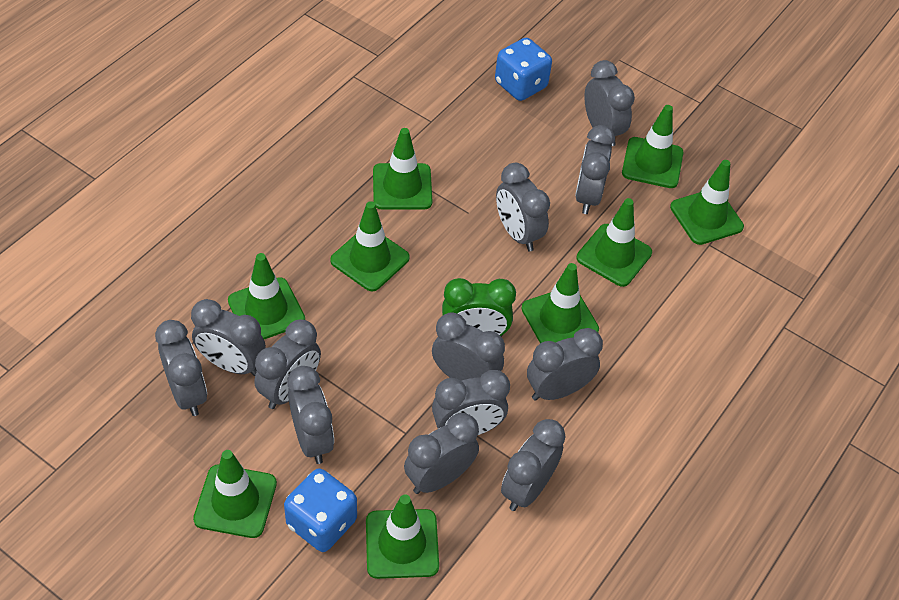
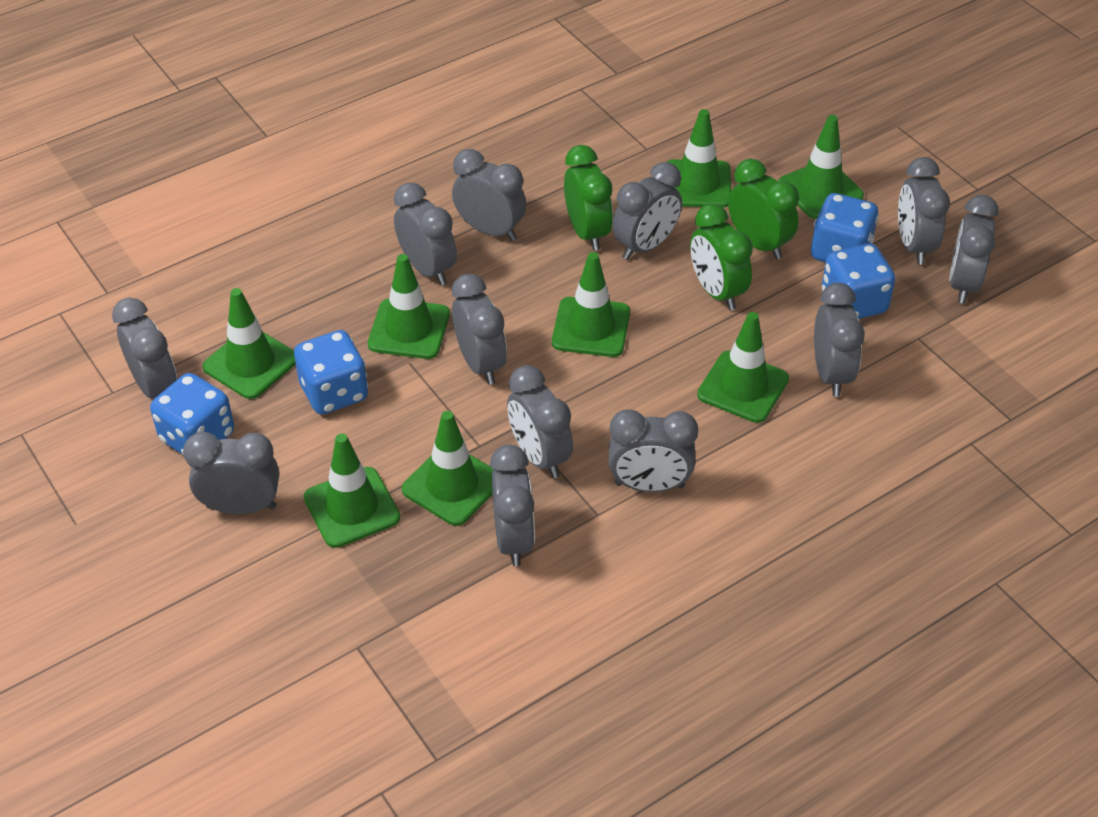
blue dice: 2 -> 4
green clock: 1 -> 3
green traffic cone: 9 -> 8

